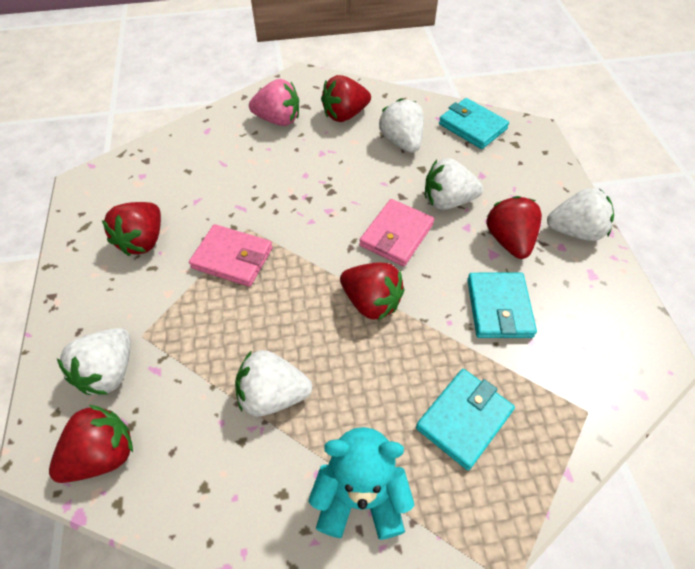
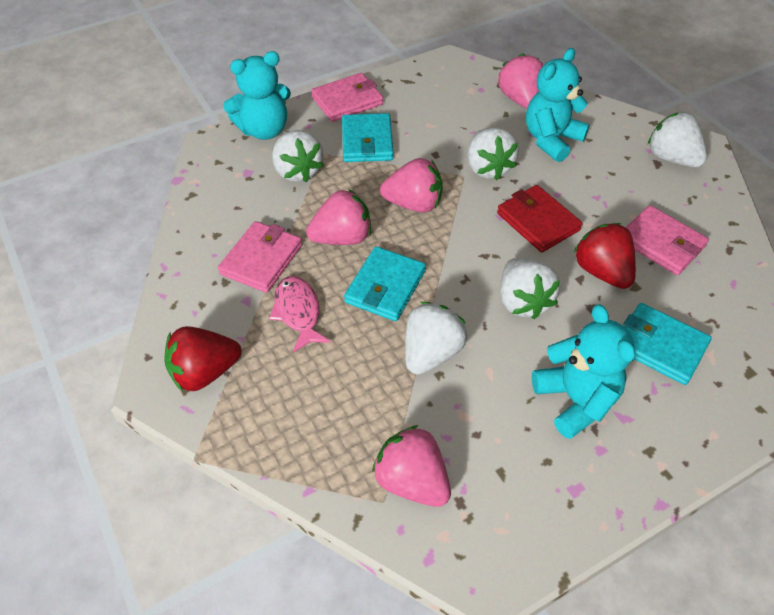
pink fish: 0 -> 1
pink strawberry: 1 -> 4
pink wallet: 2 -> 3
red strawberry: 5 -> 2
red wallet: 0 -> 1
turquoise teddy bear: 1 -> 3

